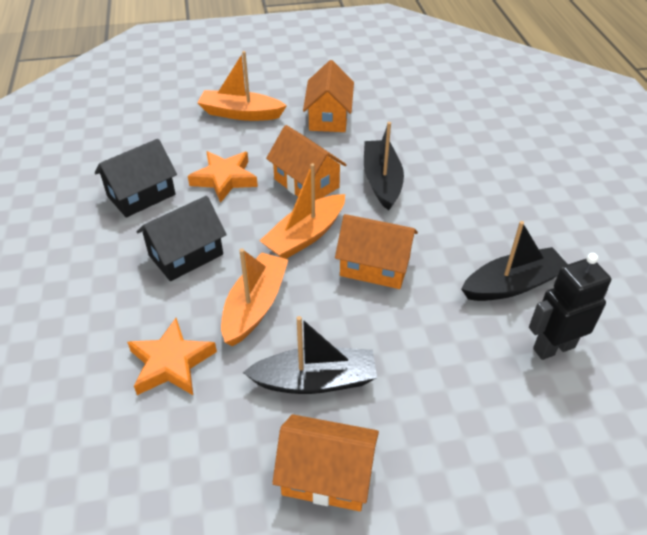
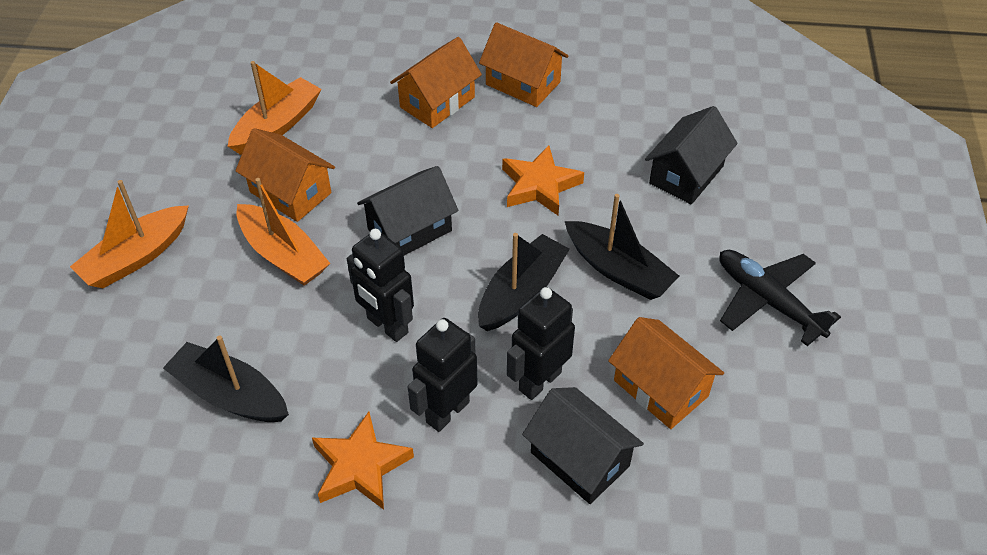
black house: 2 -> 3
black plane: 0 -> 1
black robot: 1 -> 3

